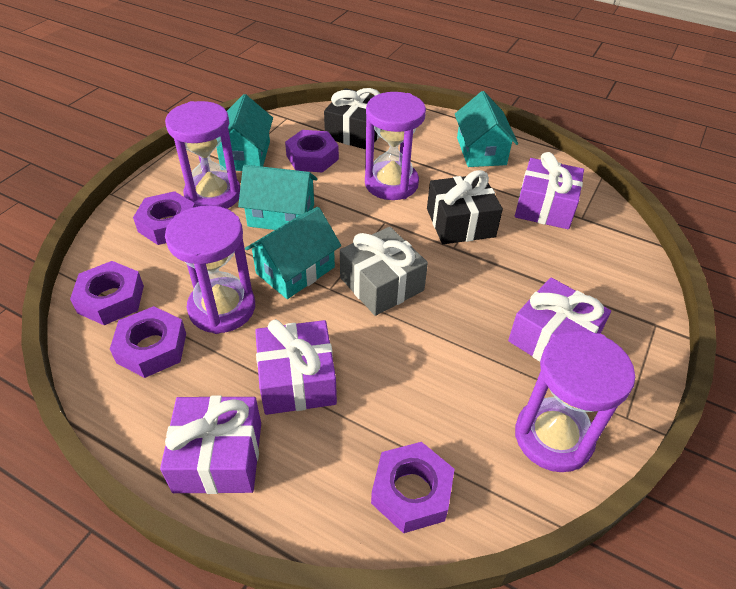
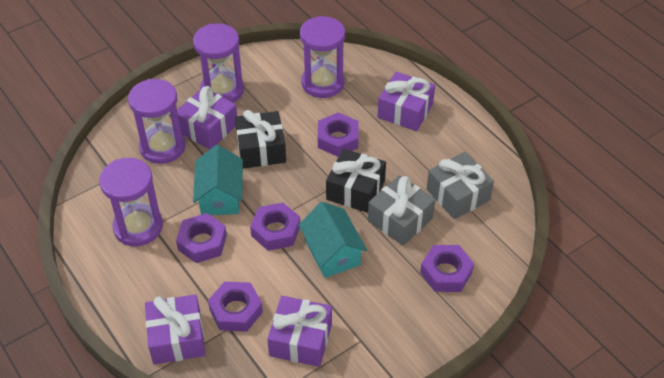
grey gift: 1 -> 2
turquoise house: 4 -> 2

